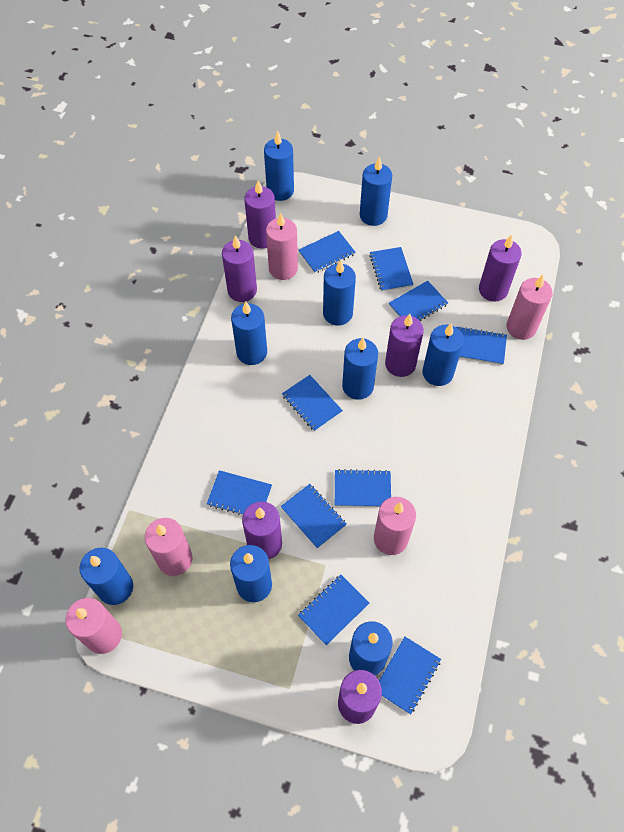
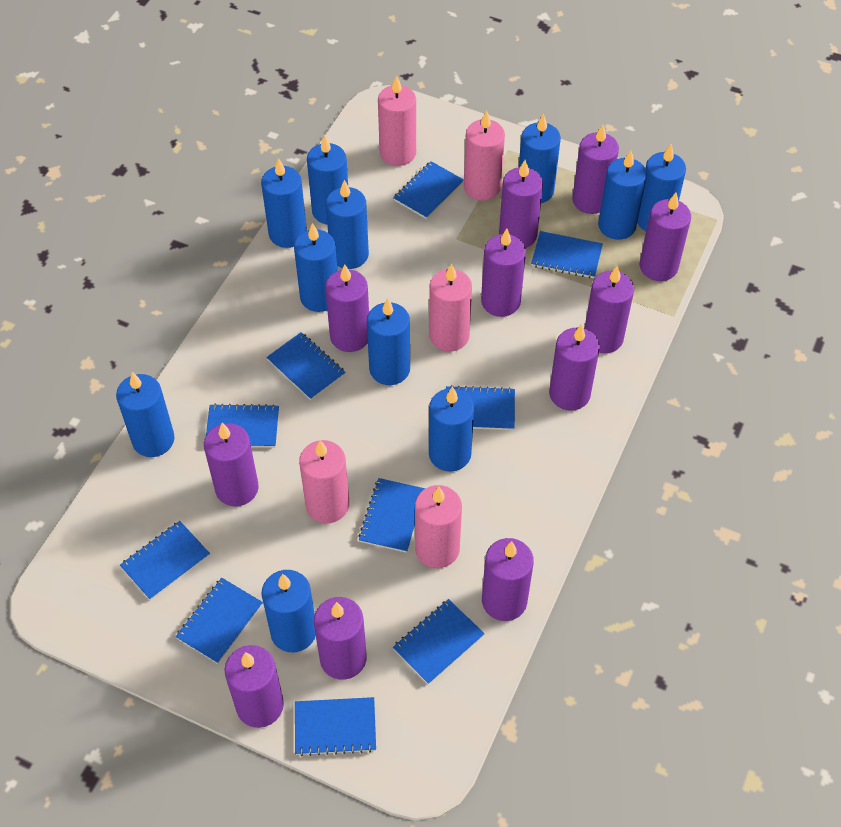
blue candle: 9 -> 11
purple candle: 6 -> 11

